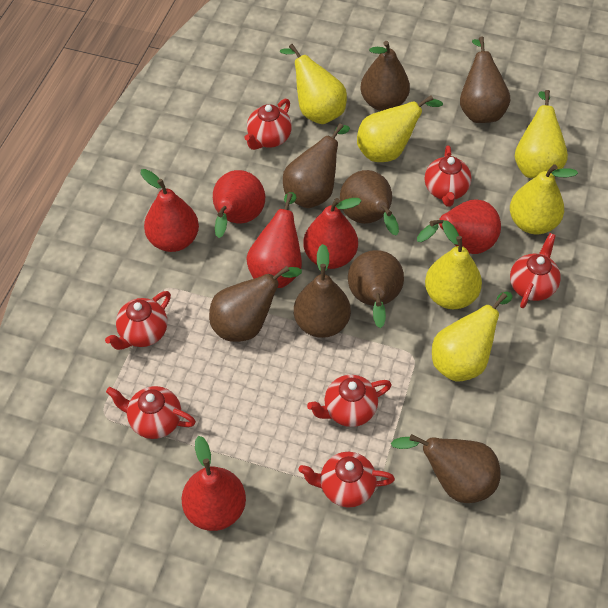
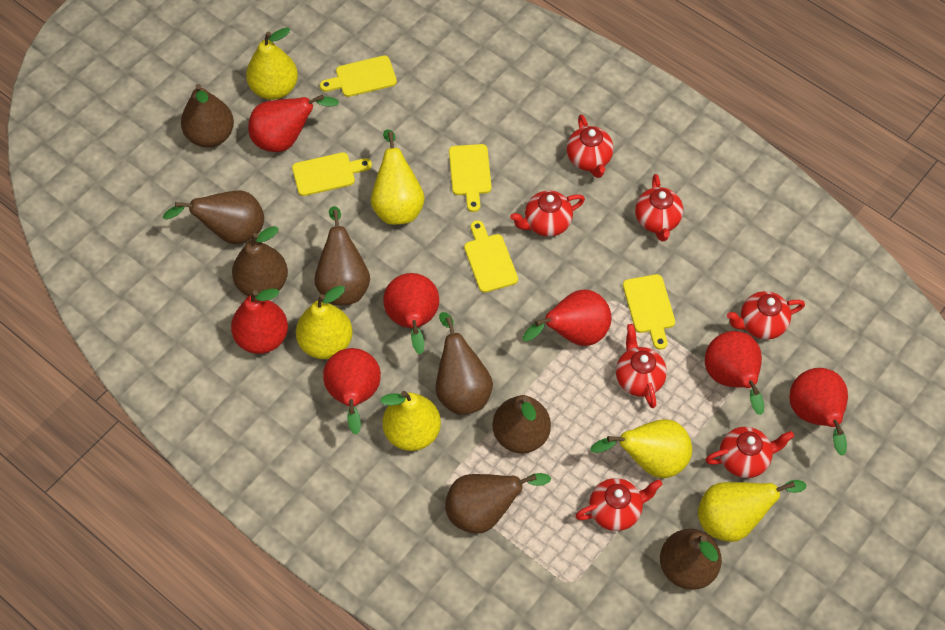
red pear: 6 -> 7
yellow cutting board: 0 -> 5

